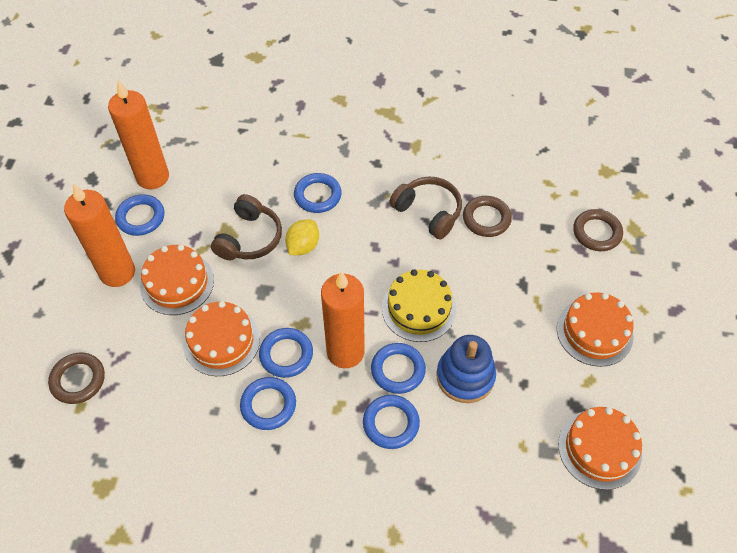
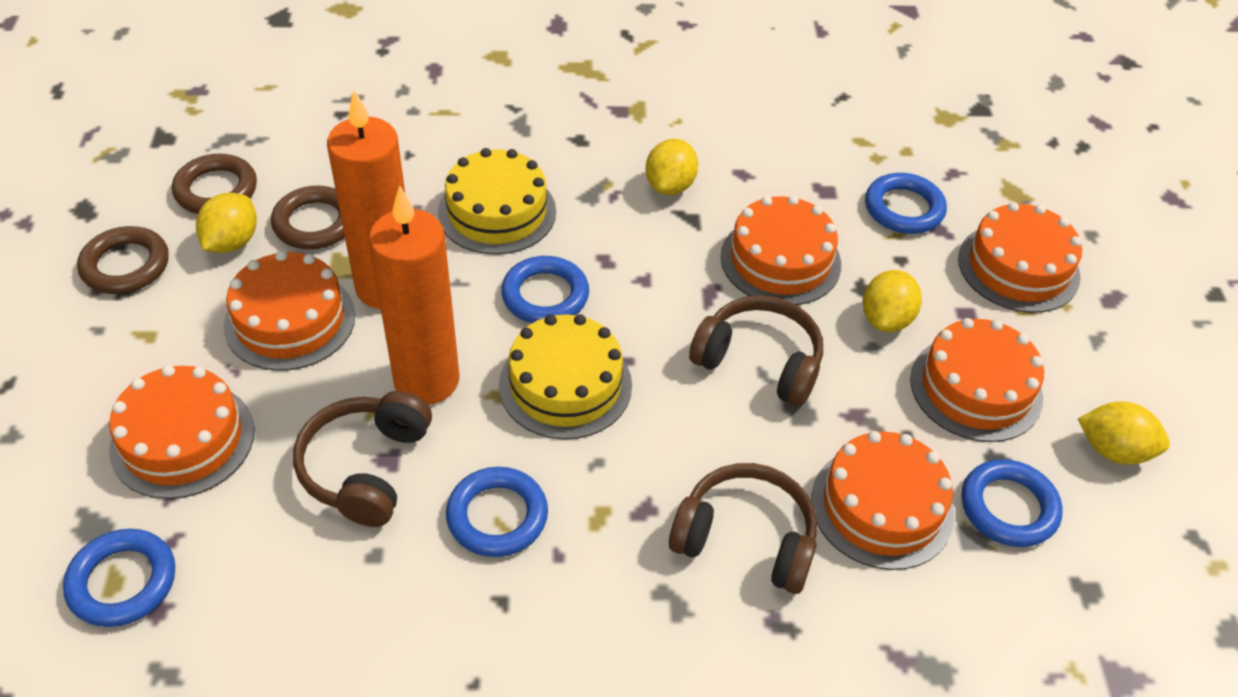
blue ring: 6 -> 5
blue stacking toy: 1 -> 0
brown headphones: 2 -> 3
orange cake: 4 -> 6
orange candle: 3 -> 2
yellow cake: 1 -> 2
yellow lemon: 1 -> 4

